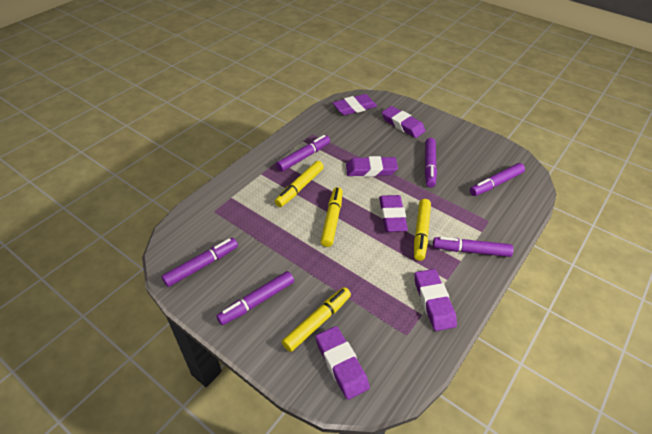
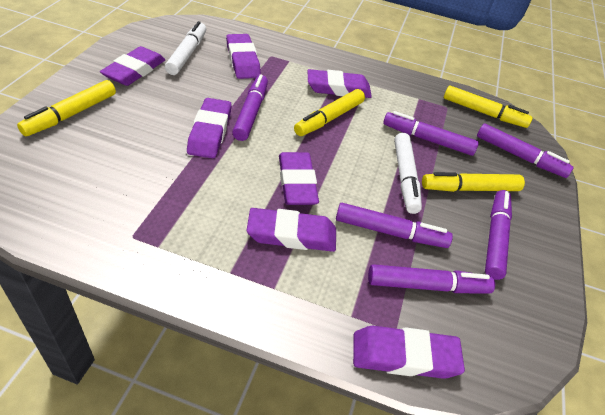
purple eraser: 6 -> 7
white marker: 0 -> 2

